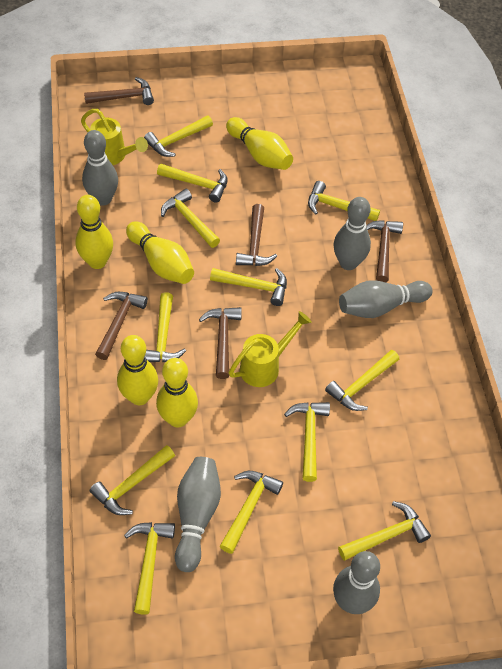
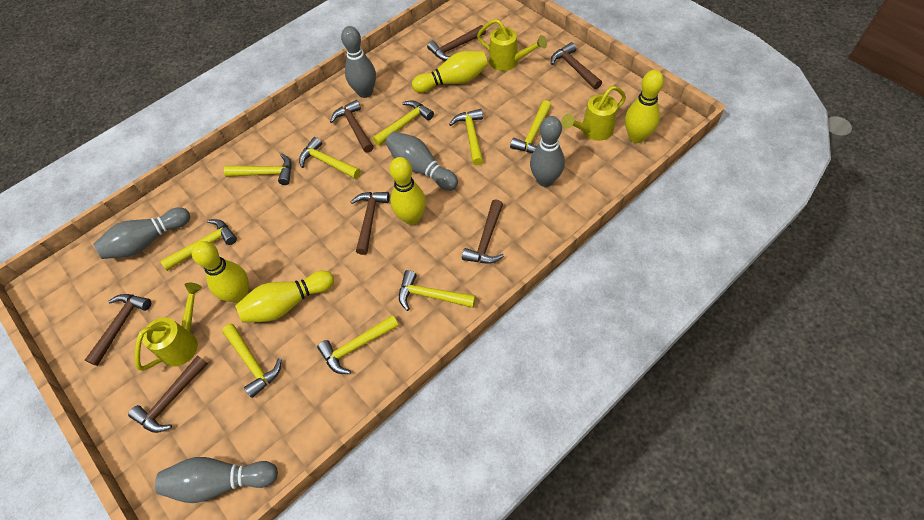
brown hammer: 5 -> 7
yellow hammer: 12 -> 9
yellow watering can: 2 -> 3

